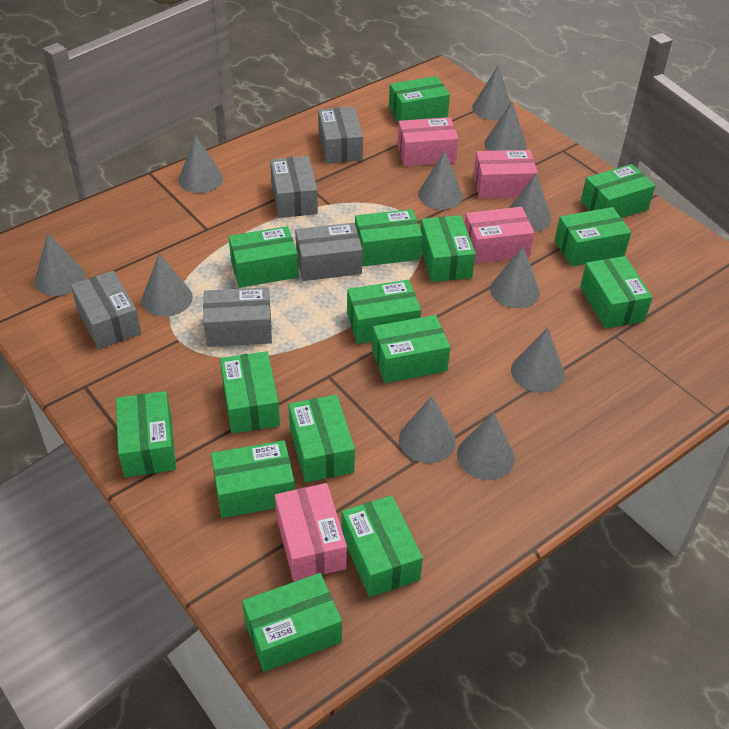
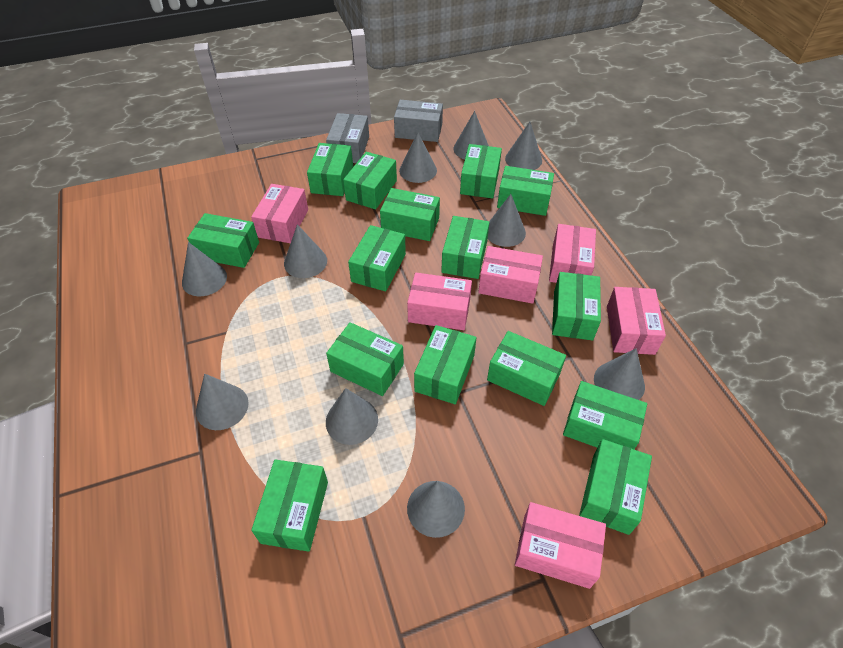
grey box: 5 -> 2
grey cone: 11 -> 10
pink box: 4 -> 6

